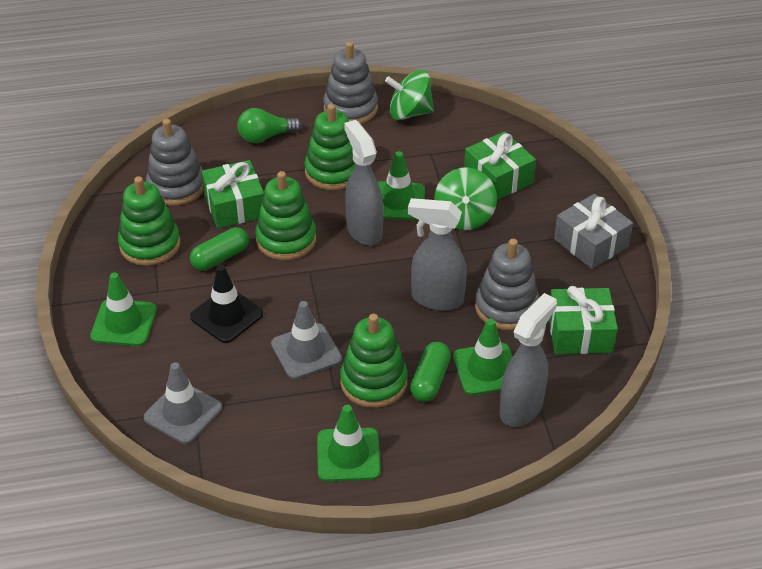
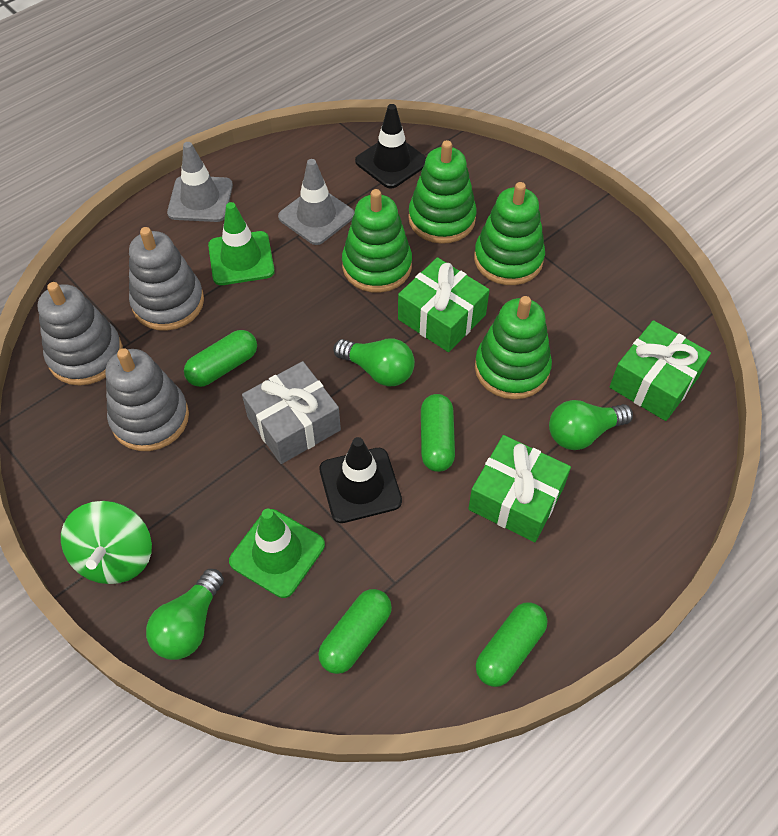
black traffic cone: 1 -> 2
green capsule: 2 -> 4
green light bulb: 1 -> 3
green spinning top: 2 -> 1
green traffic cone: 4 -> 2
grey spray bottle: 3 -> 0

